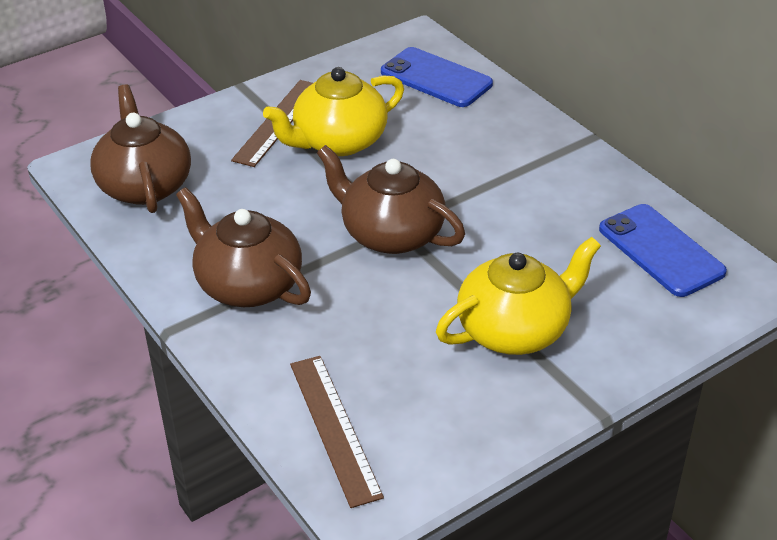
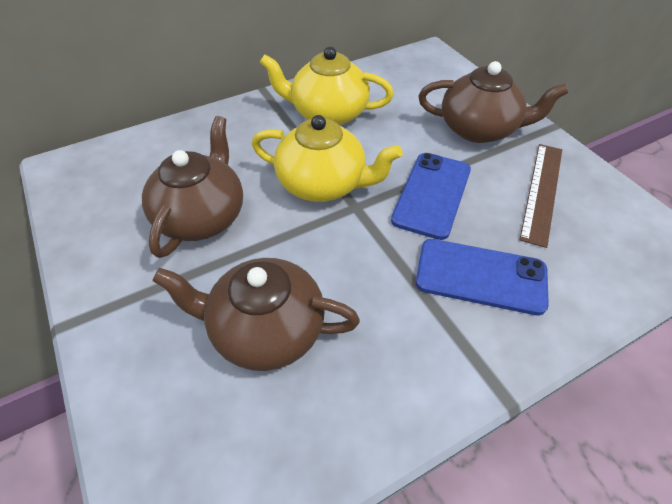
brown ruler: 2 -> 1

